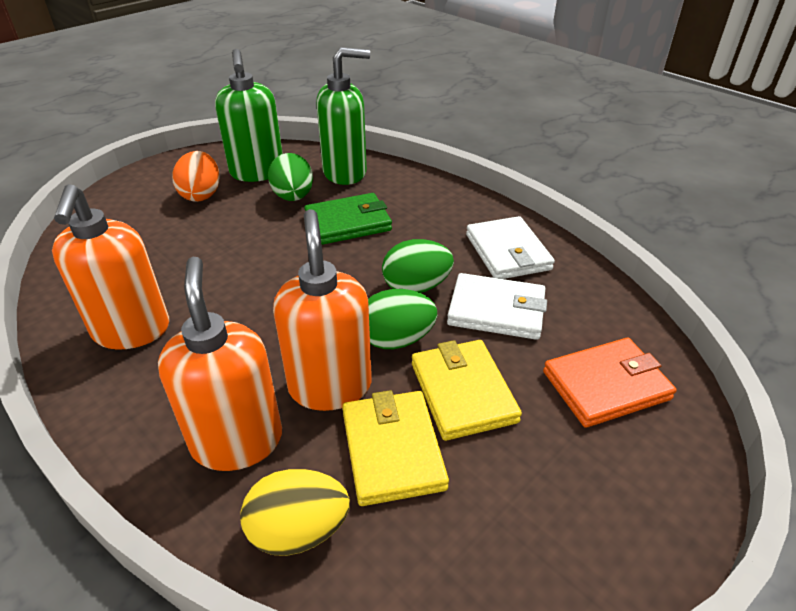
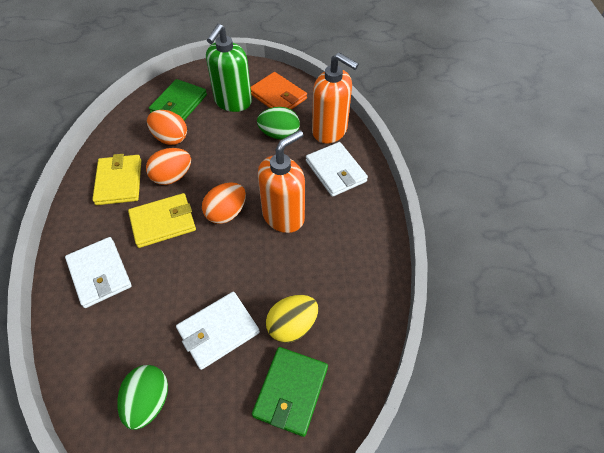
green egg: 3 -> 2
green soap dispenser: 2 -> 1
green wallet: 1 -> 2
orange egg: 1 -> 3
orange soap dispenser: 3 -> 2
white wallet: 2 -> 3

